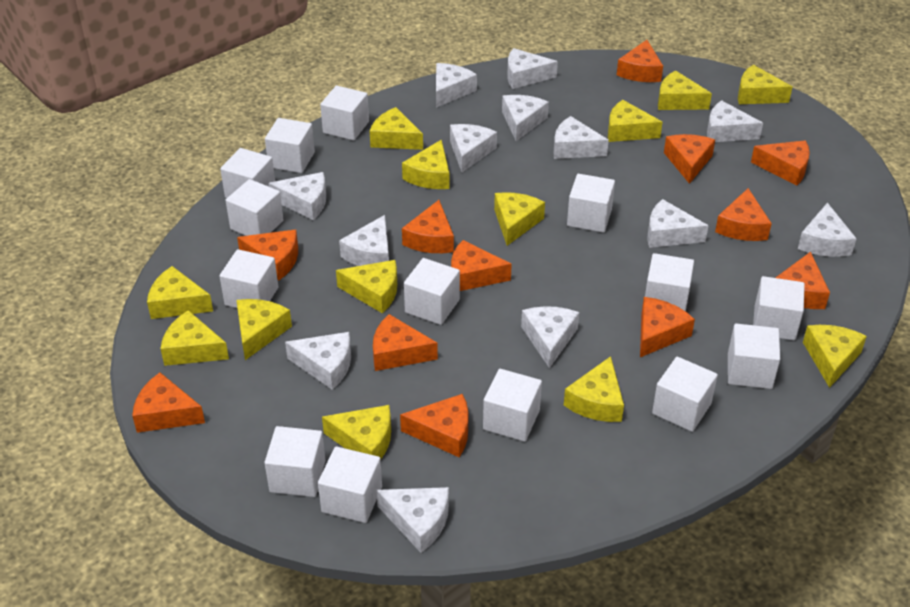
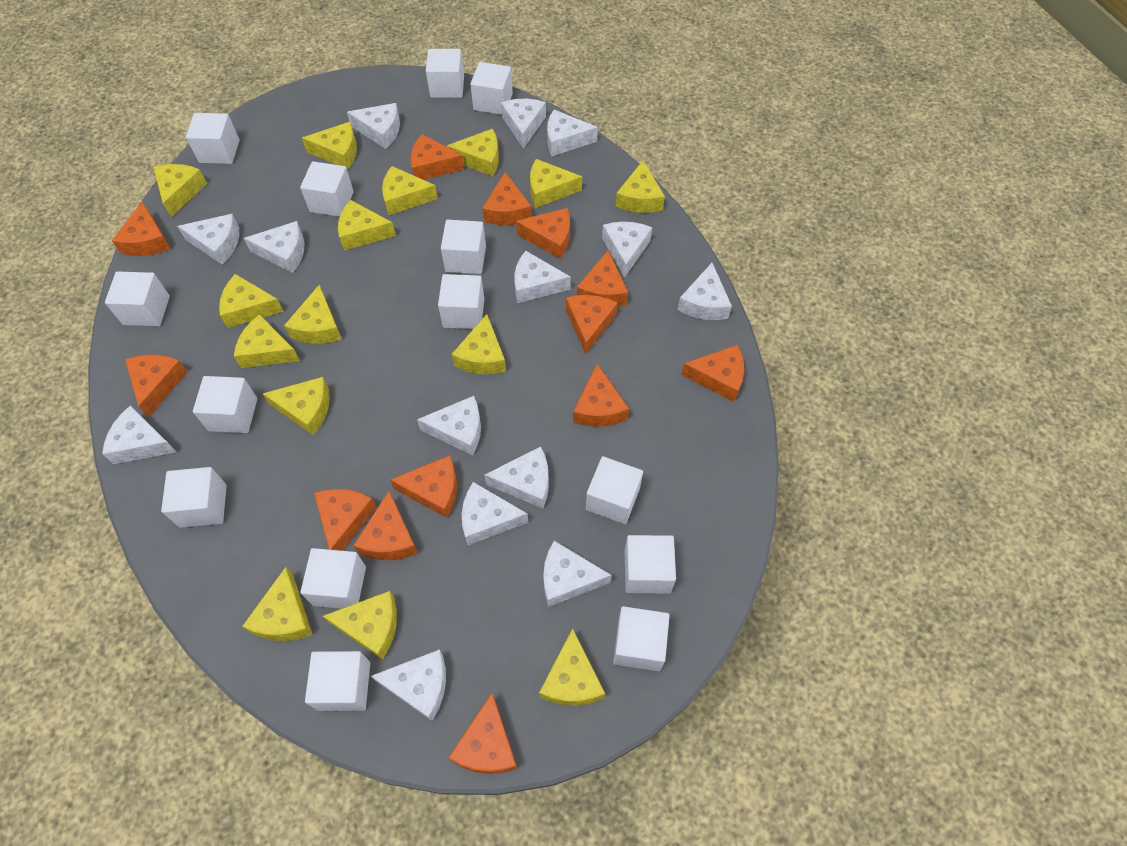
orange cheese: 12 -> 13
white cheese: 13 -> 14
yellow cheese: 13 -> 15

